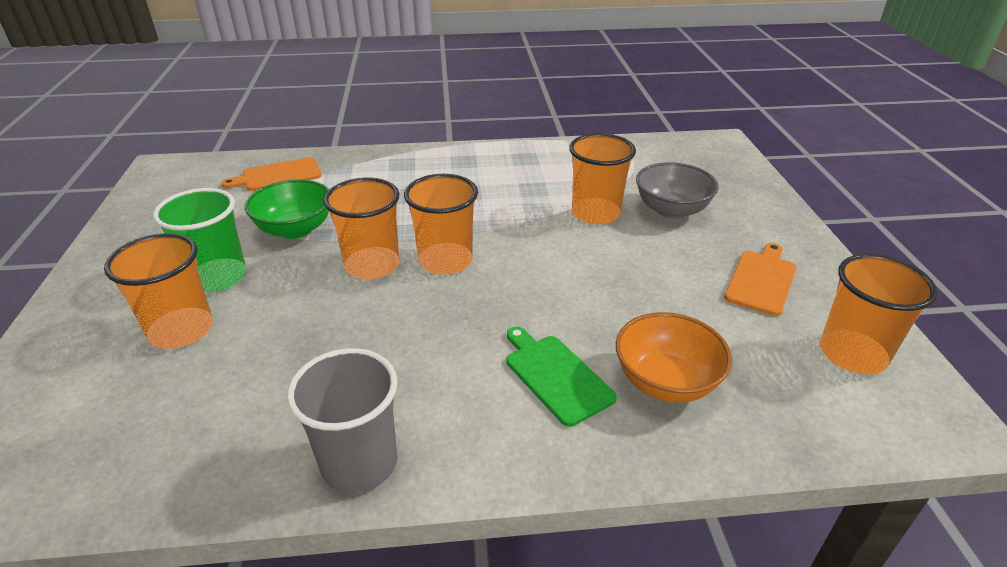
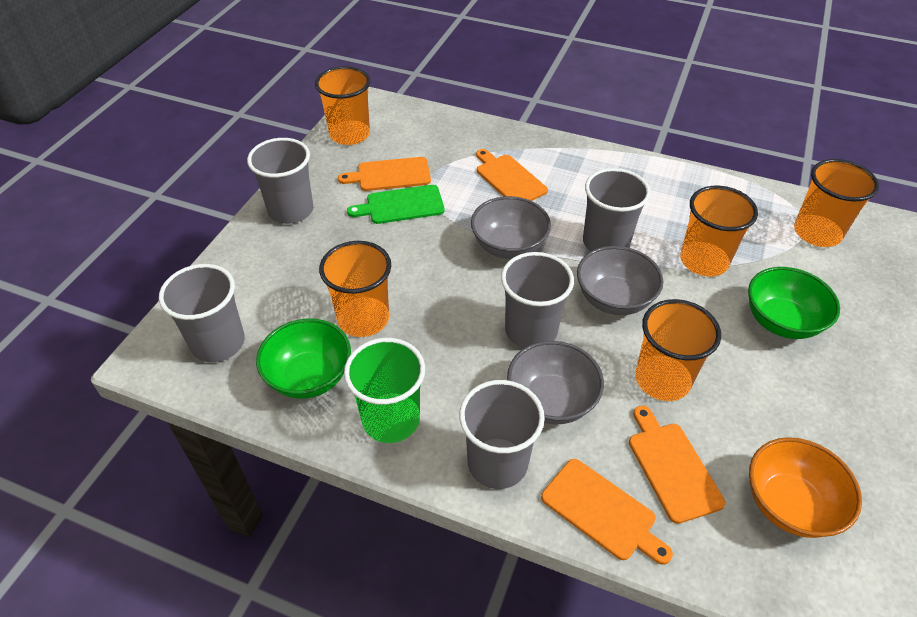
green bowl: 1 -> 2
grey bowl: 1 -> 3
grey cup: 1 -> 5
orange cutting board: 2 -> 4

